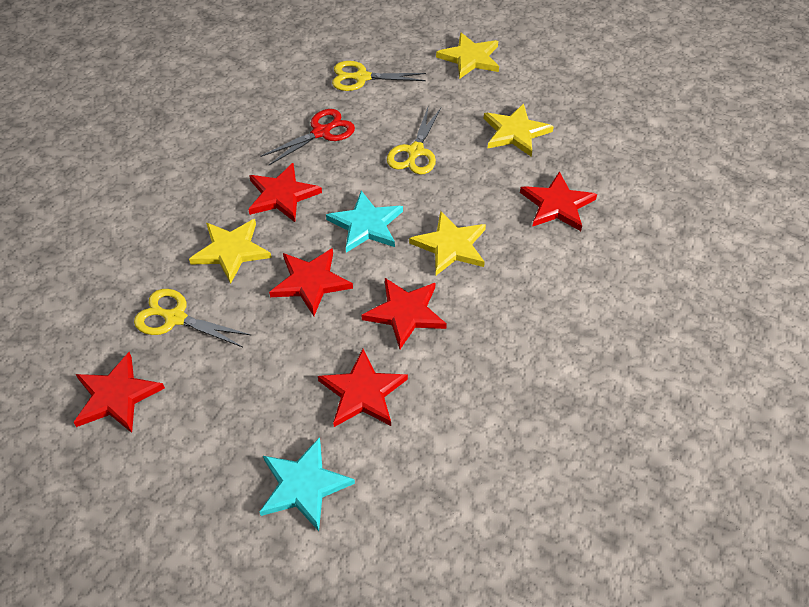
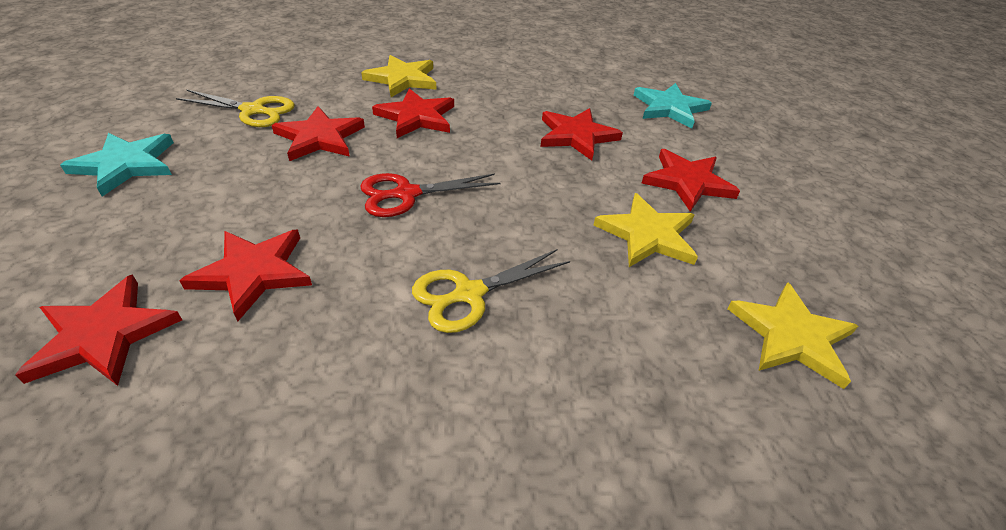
yellow scissors: 3 -> 2
yellow star: 4 -> 3

